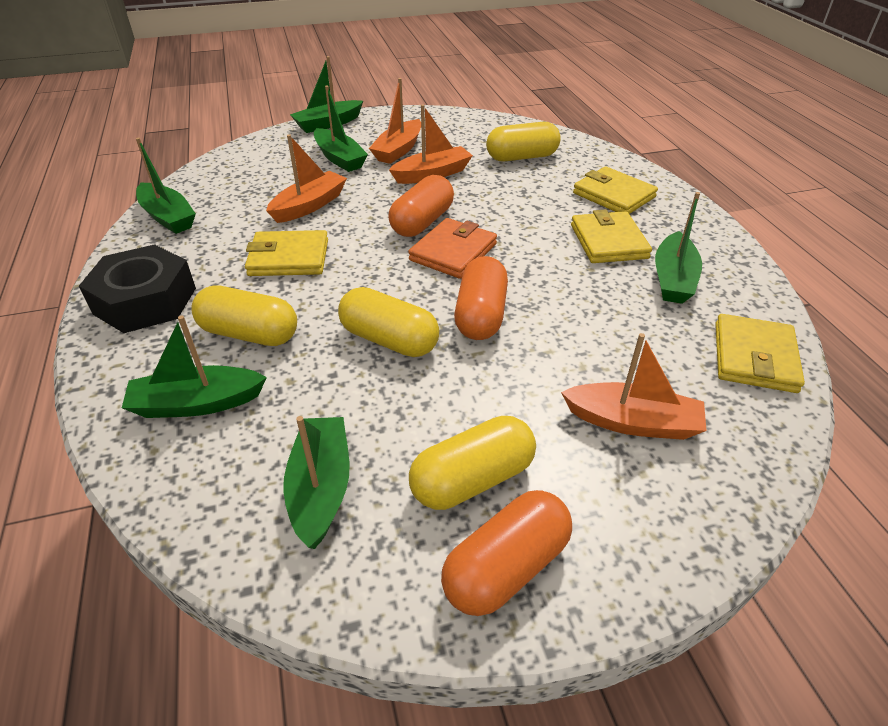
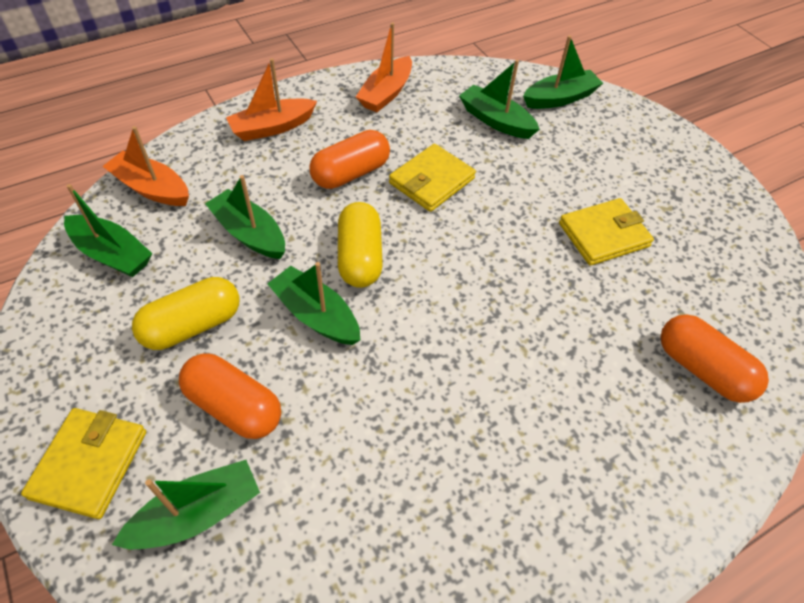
black nut: 1 -> 0
orange boat: 4 -> 3
orange wallet: 1 -> 0
yellow capsule: 4 -> 2
yellow wallet: 4 -> 3

